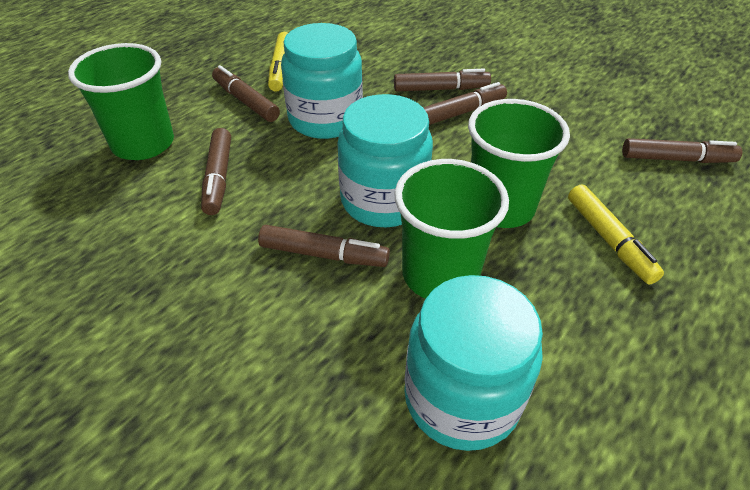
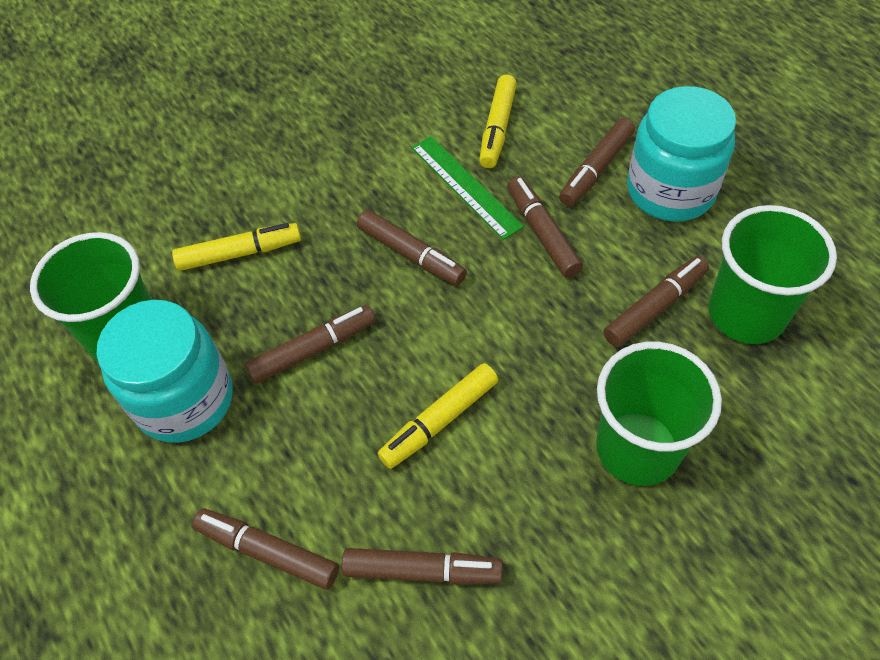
brown marker: 6 -> 7
green ruler: 0 -> 1
turquoise jar: 3 -> 2
yellow marker: 2 -> 3

